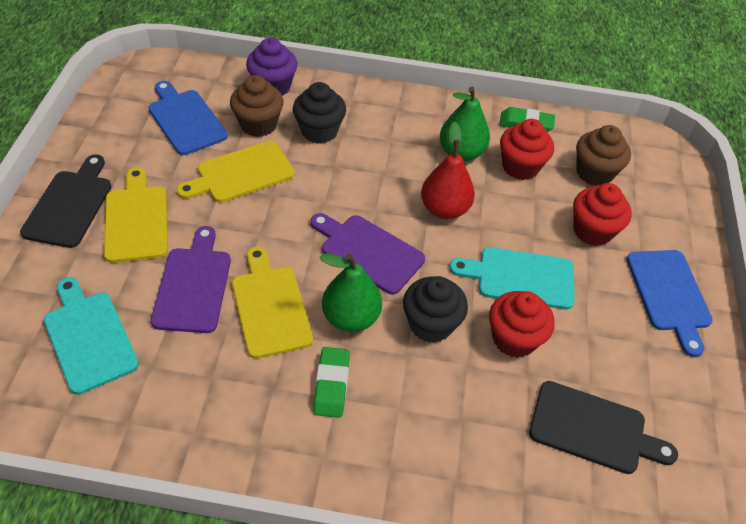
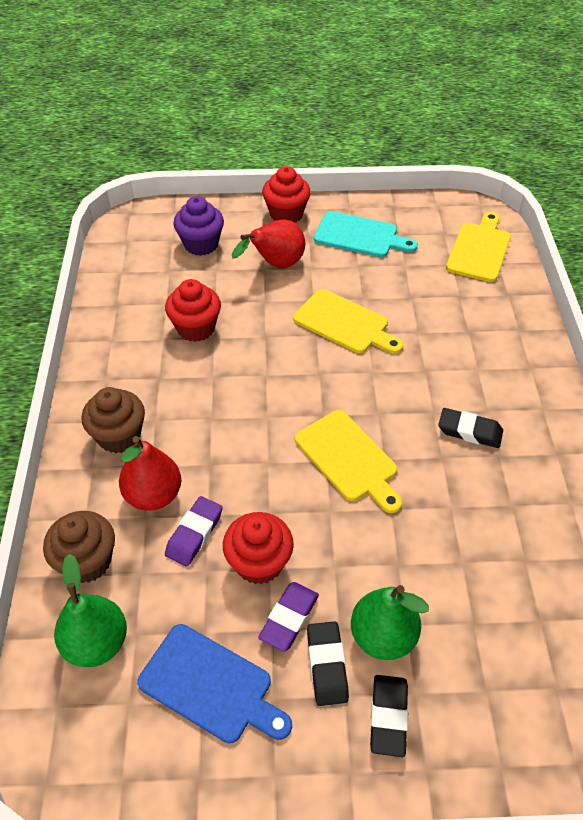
black cupcake: 2 -> 0
black cutting board: 2 -> 0
black eraser: 0 -> 3
blue cutting board: 2 -> 1
green eraser: 2 -> 0
purple cutting board: 2 -> 0
purple eraser: 0 -> 2
red pear: 1 -> 2
turquoise cutting board: 2 -> 1

